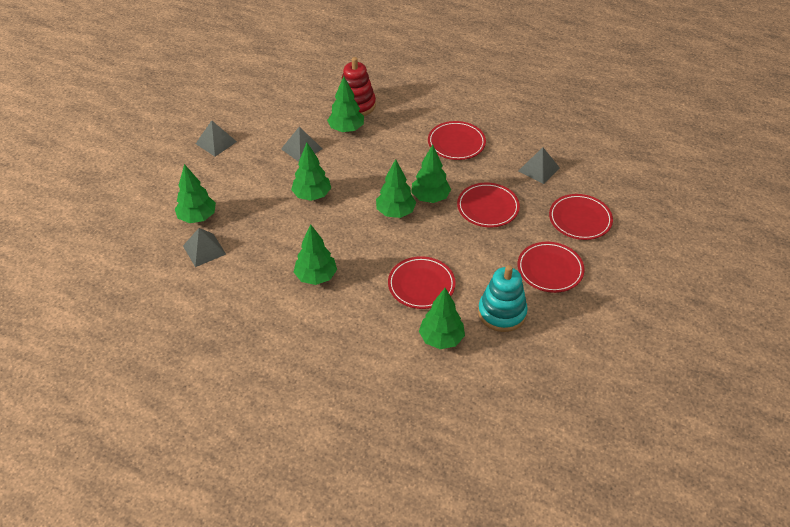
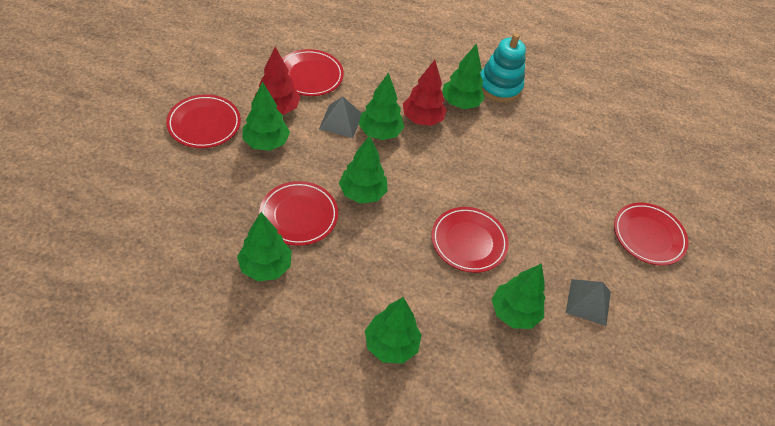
grey pyramid: 4 -> 2
red stacking toy: 1 -> 0
red tree: 0 -> 2

